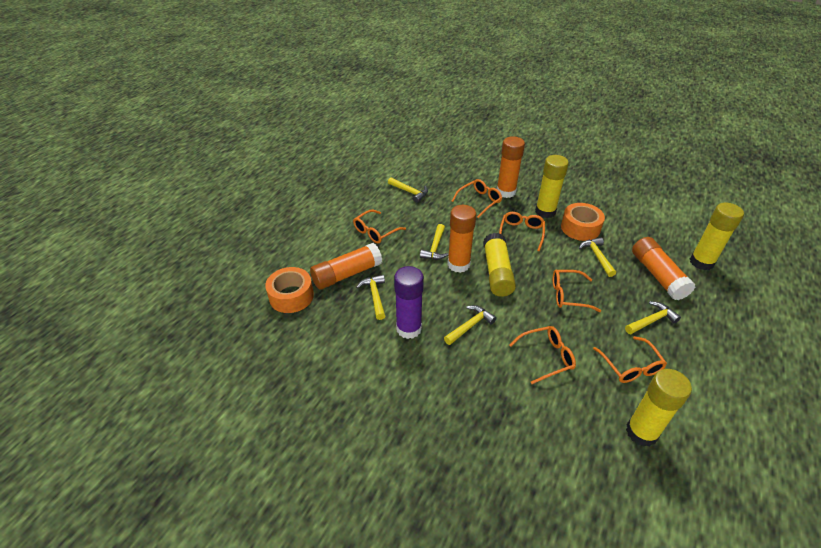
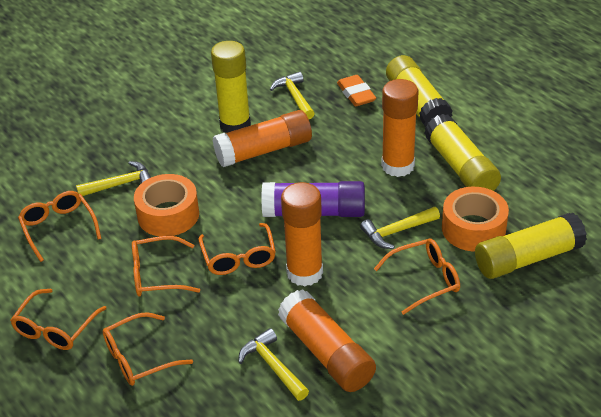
orange eraser: 0 -> 1
yellow hammer: 6 -> 4

